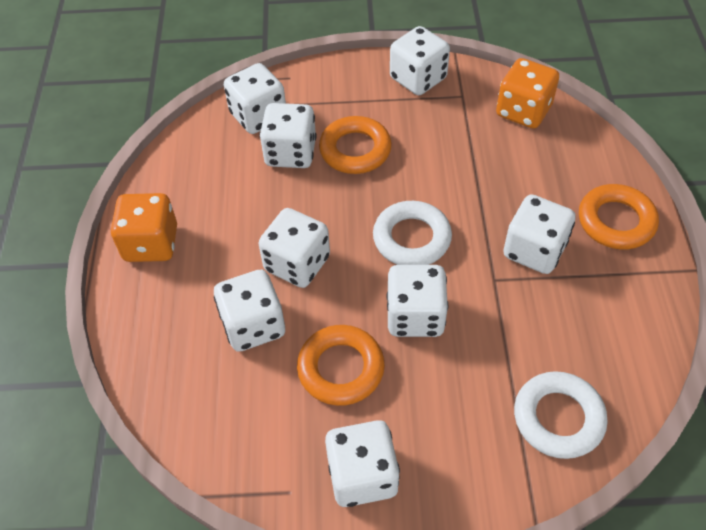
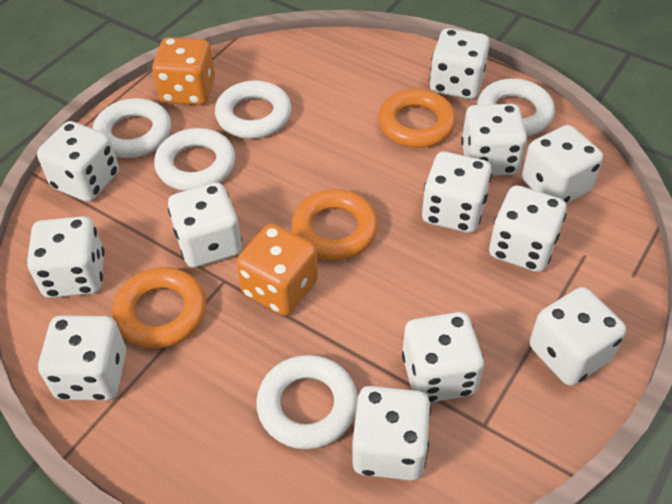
white dice: 8 -> 12
white ring: 2 -> 5

